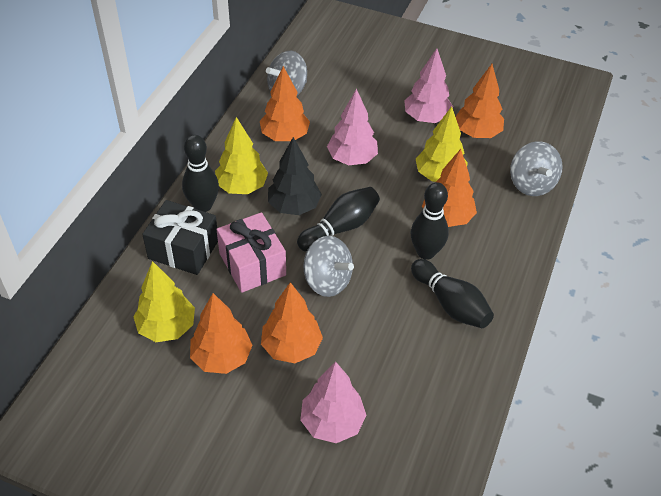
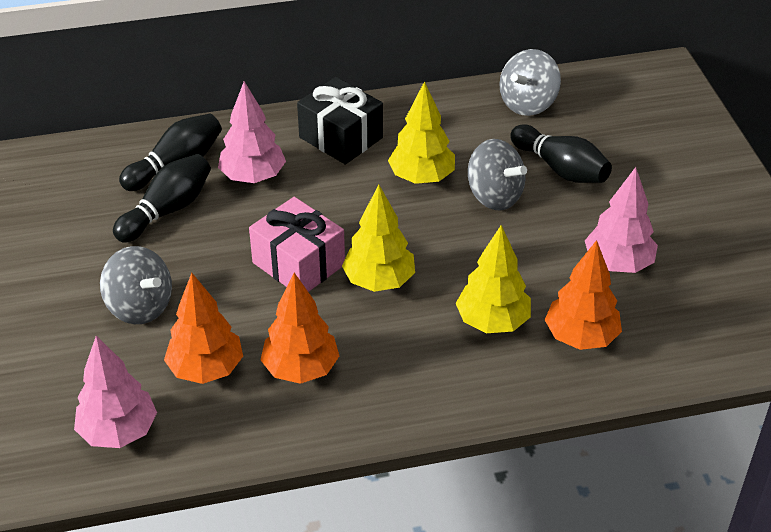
black bowling pin: 4 -> 3
black tree: 1 -> 0
orange tree: 5 -> 3

